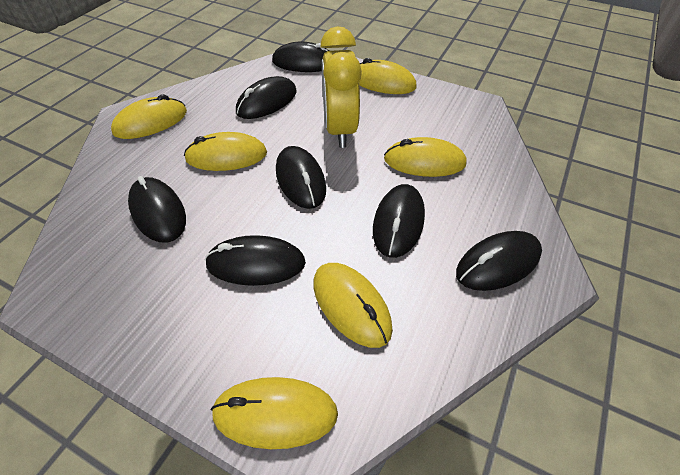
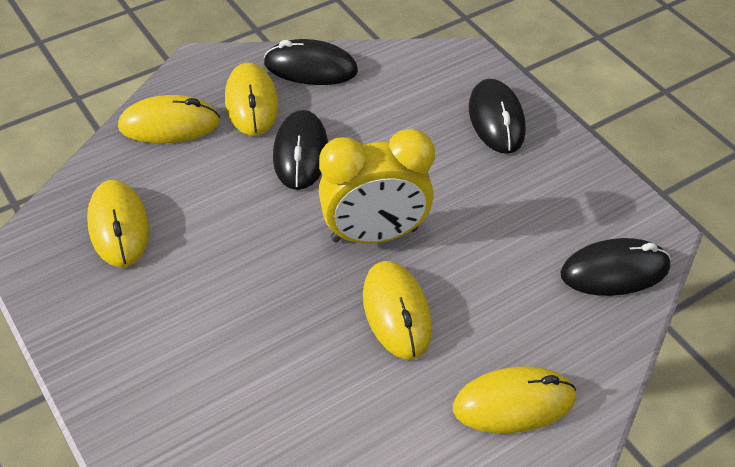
black mouse: 7 -> 4
yellow mouse: 6 -> 5

